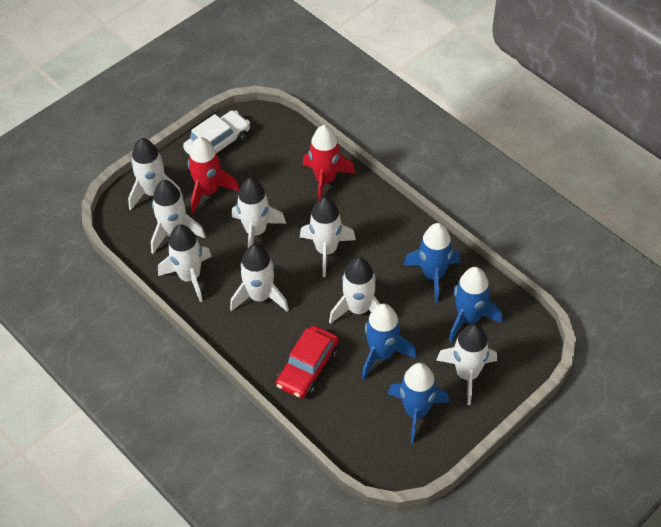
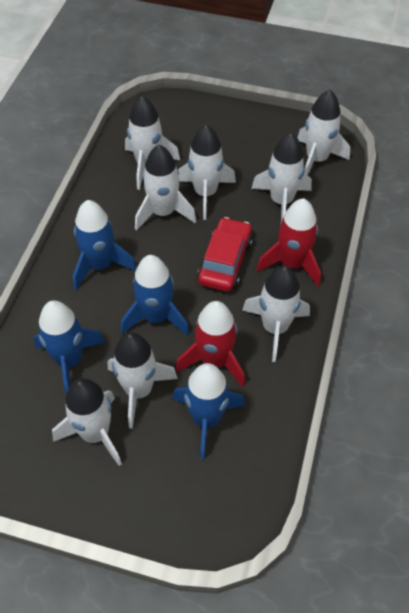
white car: 1 -> 0

